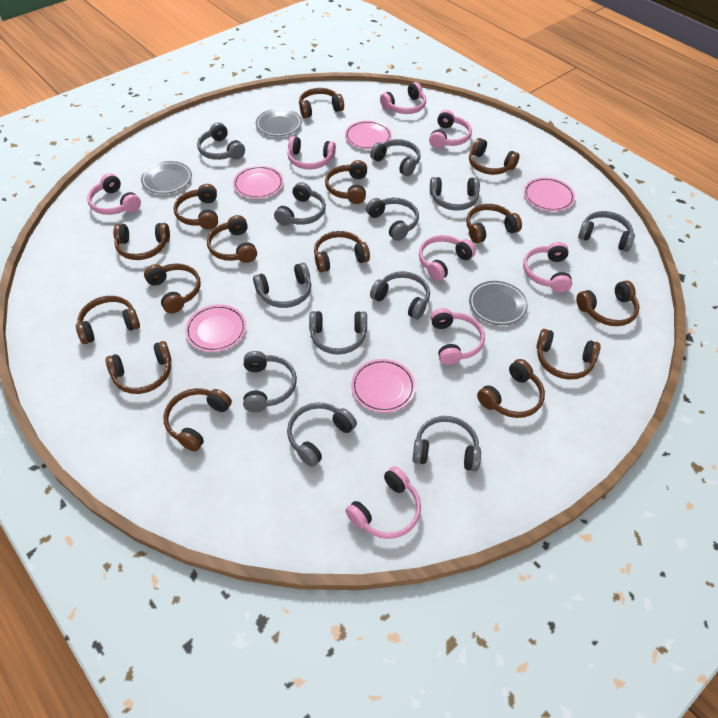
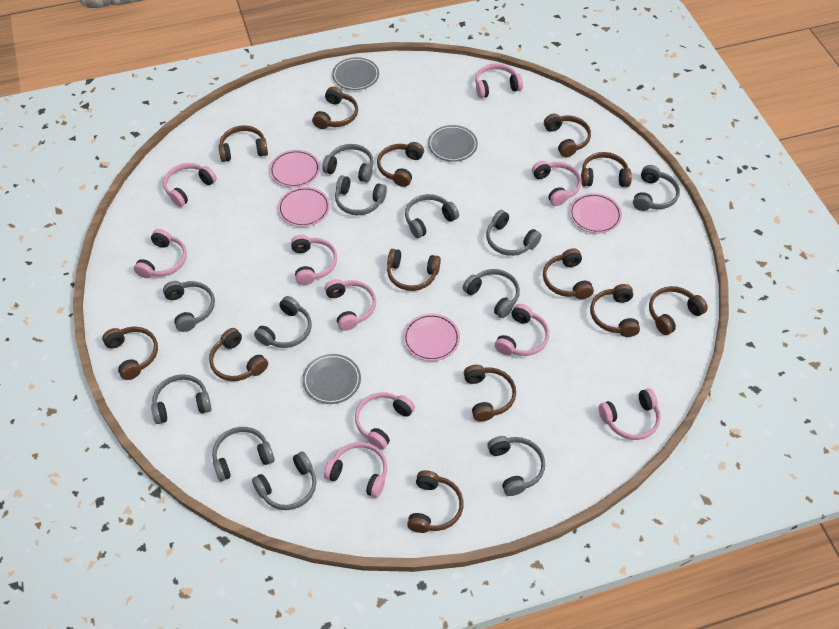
brown headphones: 15 -> 13
pink headphones: 8 -> 10
pink plate: 5 -> 4

